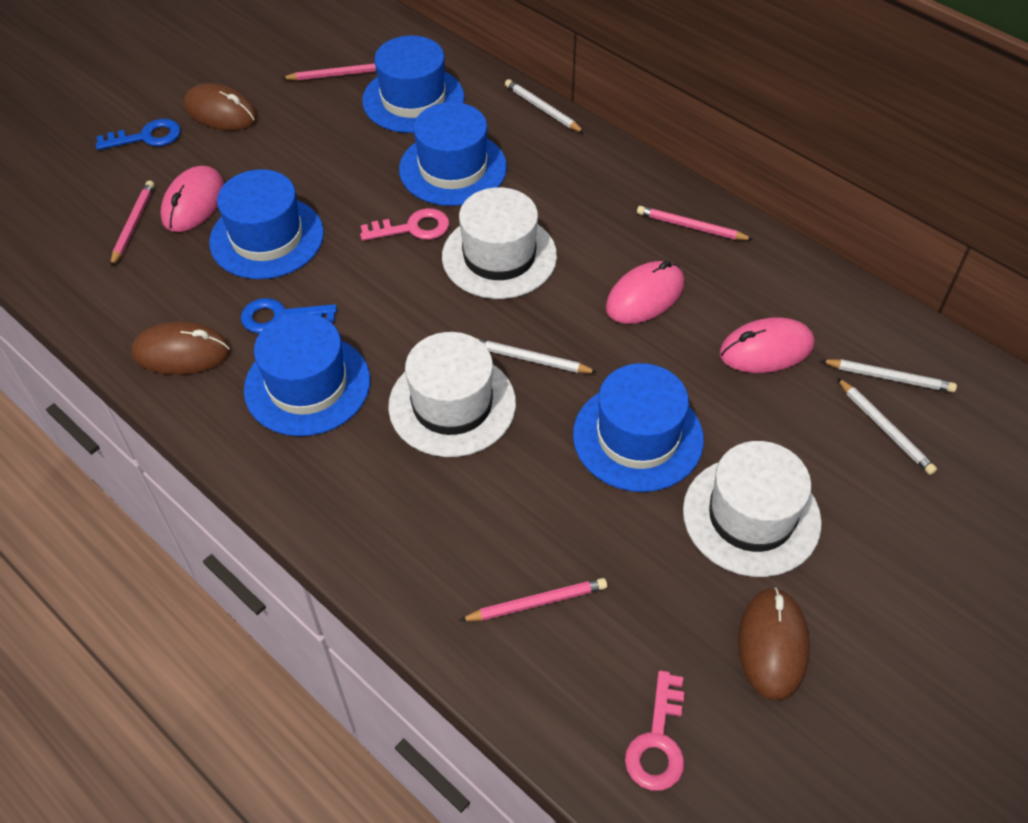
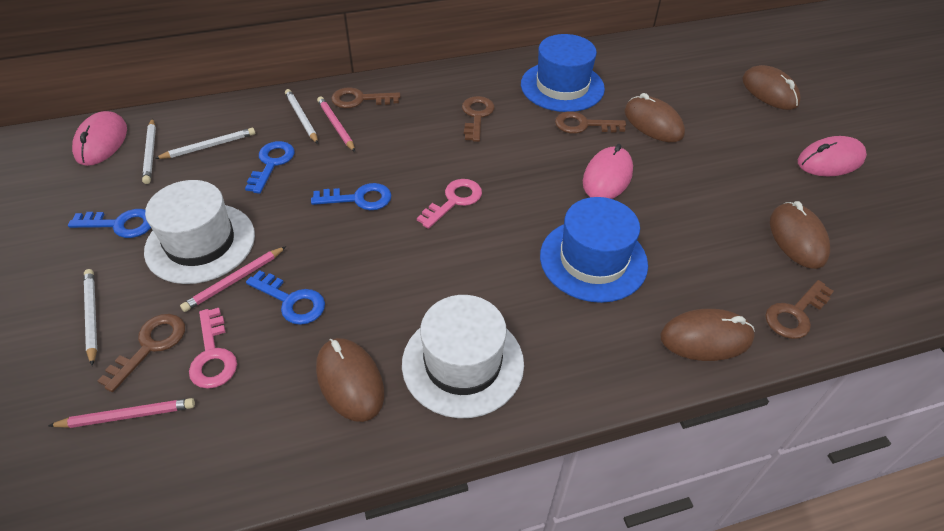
blue hat: 5 -> 2
blue key: 2 -> 4
brown key: 0 -> 5
brown mouse: 3 -> 5
pink pencil: 4 -> 3
white hat: 3 -> 2

